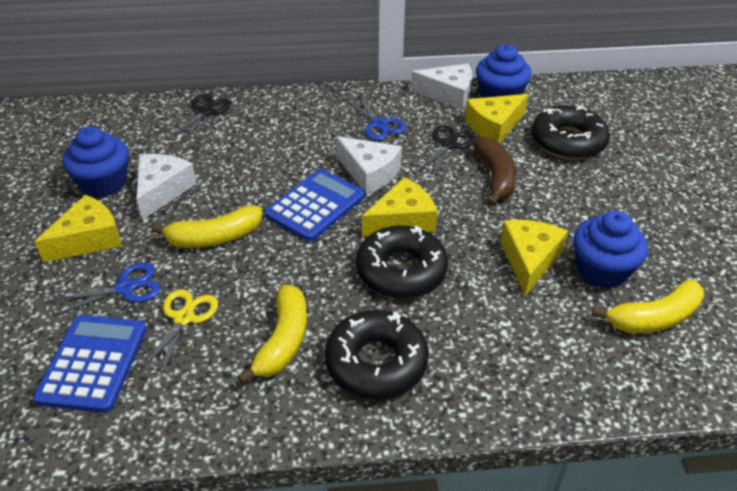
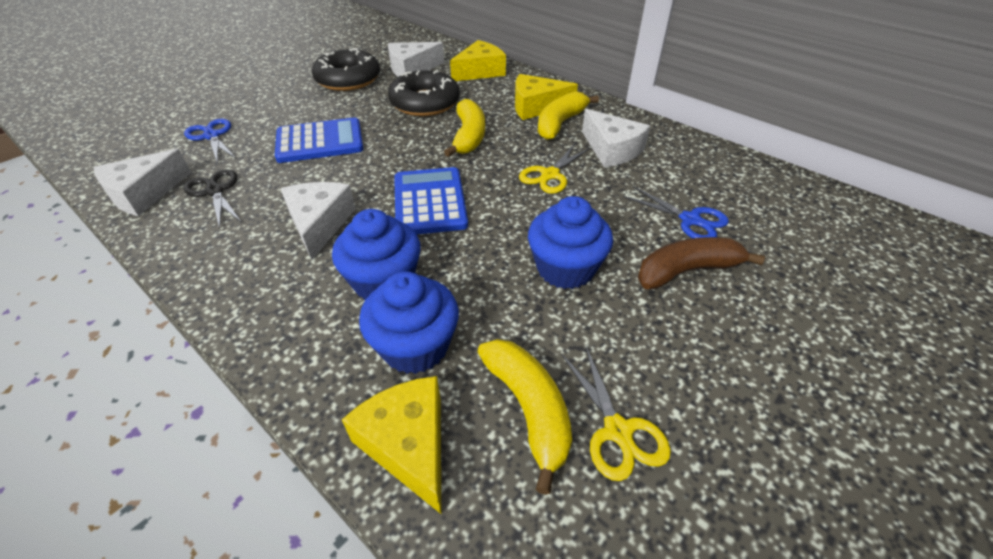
black donut: 3 -> 2
black scissors: 2 -> 1
white cheese: 3 -> 4
yellow cheese: 4 -> 3
yellow scissors: 1 -> 2

